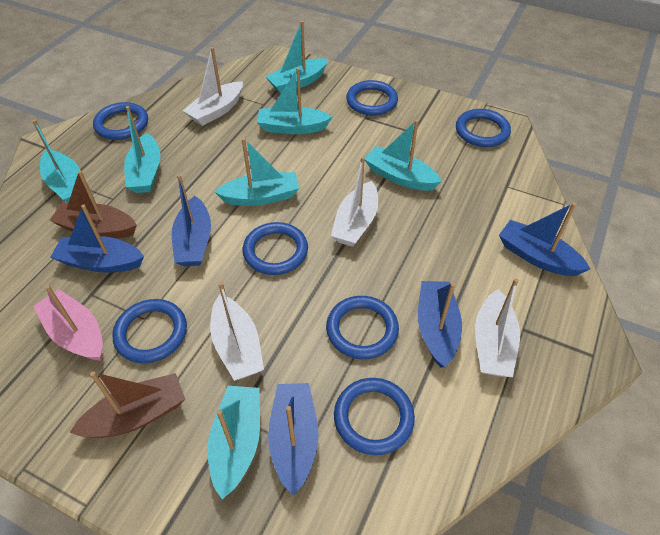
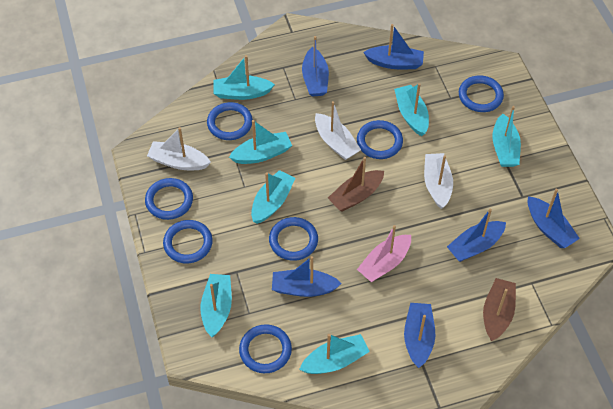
blue boat: 5 -> 6
white boat: 4 -> 3

